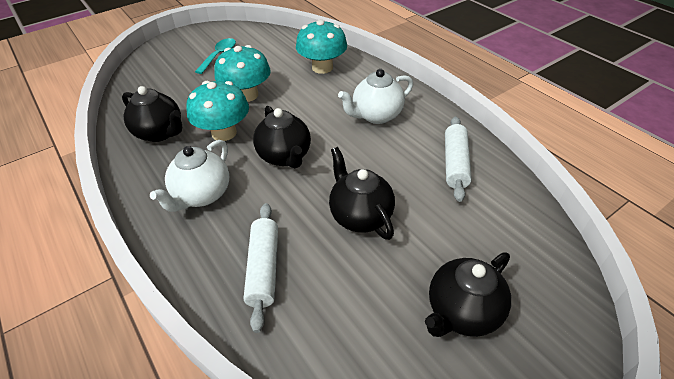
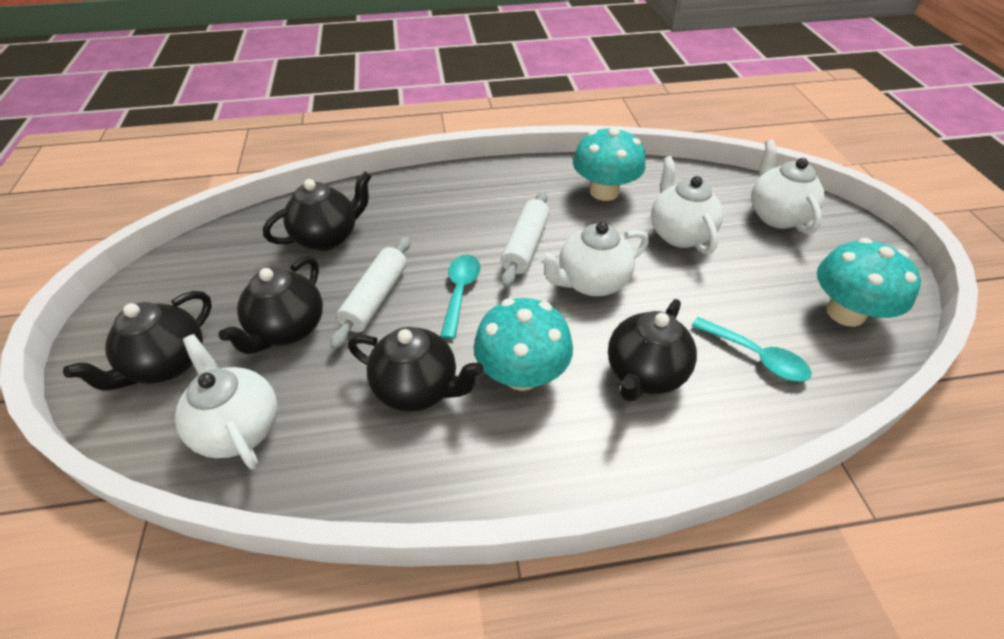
black teapot: 4 -> 5
turquoise spoon: 1 -> 2
white teapot: 2 -> 4

